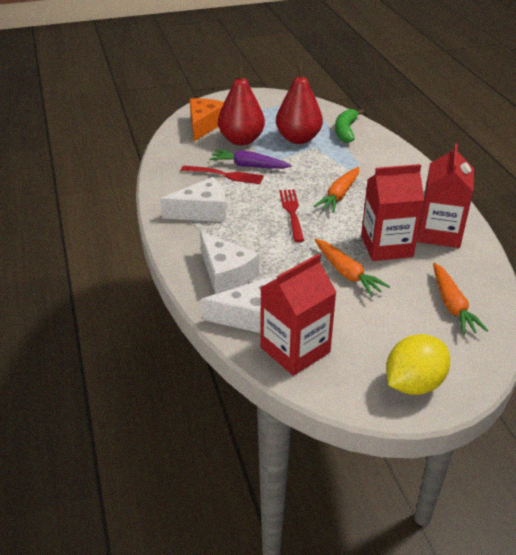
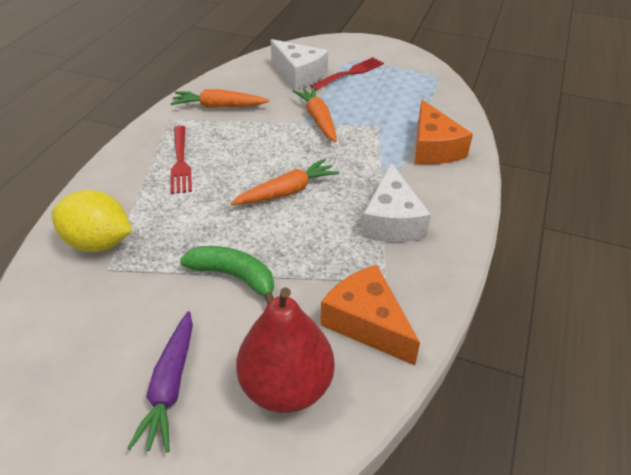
orange cheese: 1 -> 2
red carton: 3 -> 0
red pear: 2 -> 1
white cheese: 3 -> 2

